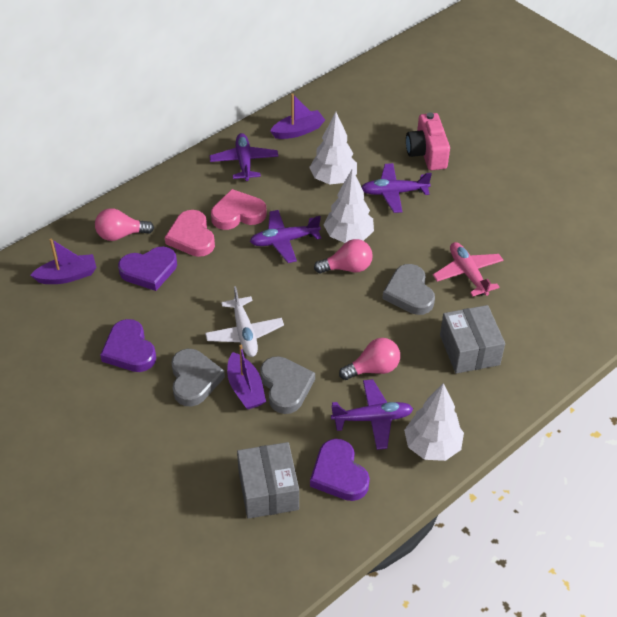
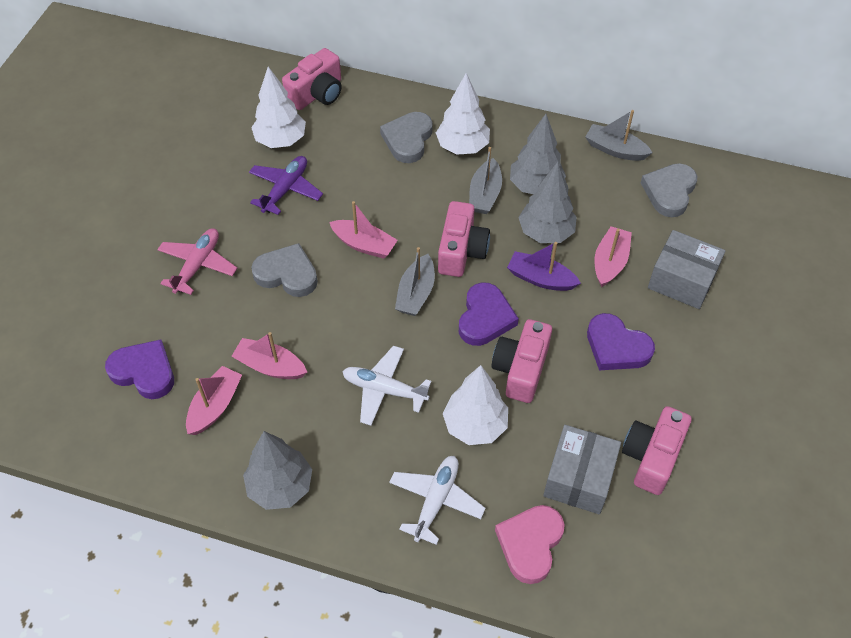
grey boat: 0 -> 3
grey tree: 0 -> 3
pink boat: 0 -> 4
pink camera: 1 -> 4
pink heart: 2 -> 1
pink light bulb: 3 -> 0
purple boat: 3 -> 1
purple plane: 4 -> 1
white plane: 1 -> 2

